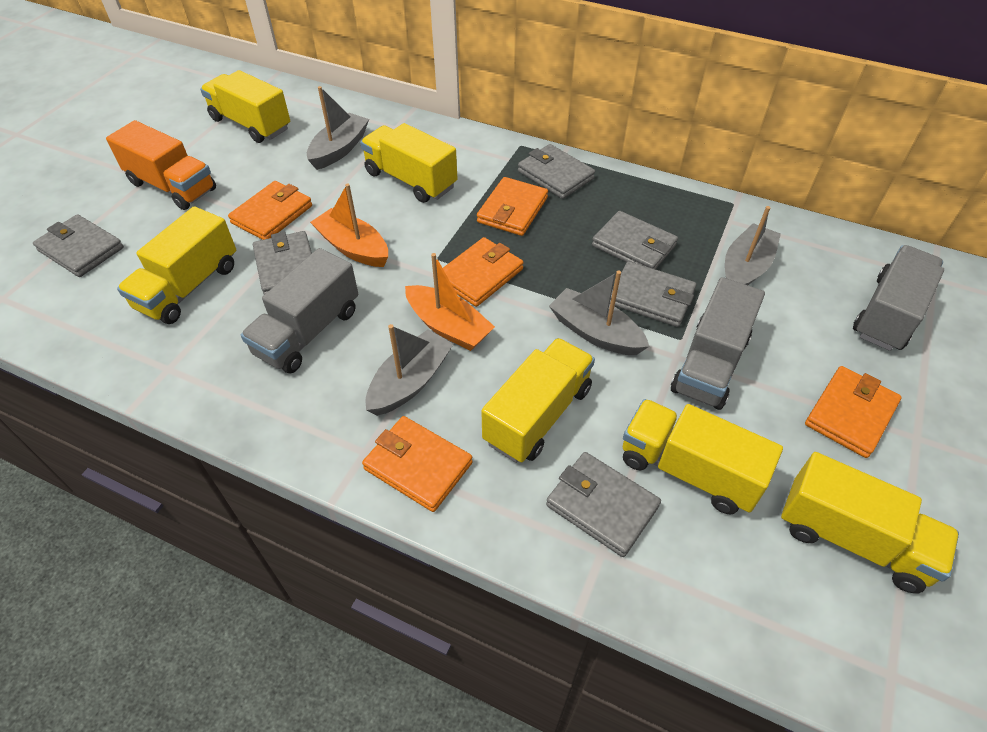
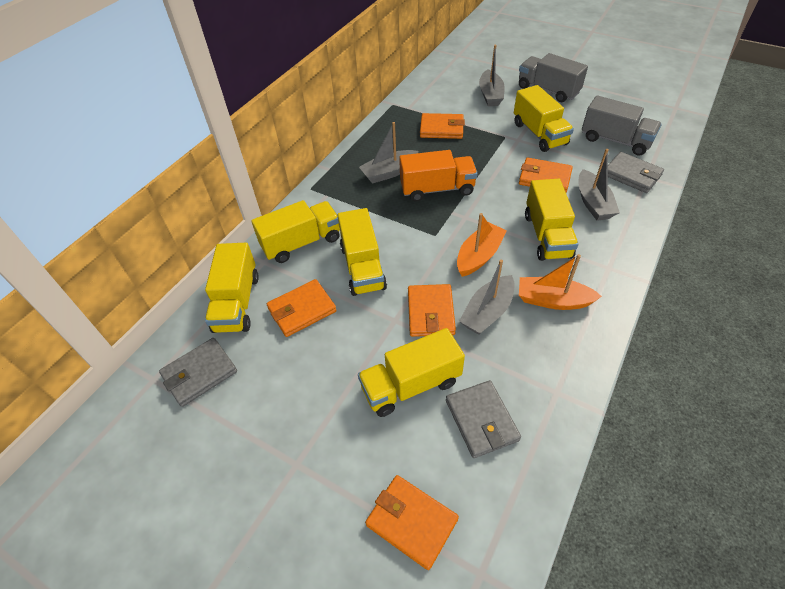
grey truck: 3 -> 2
grey wallet: 6 -> 3

